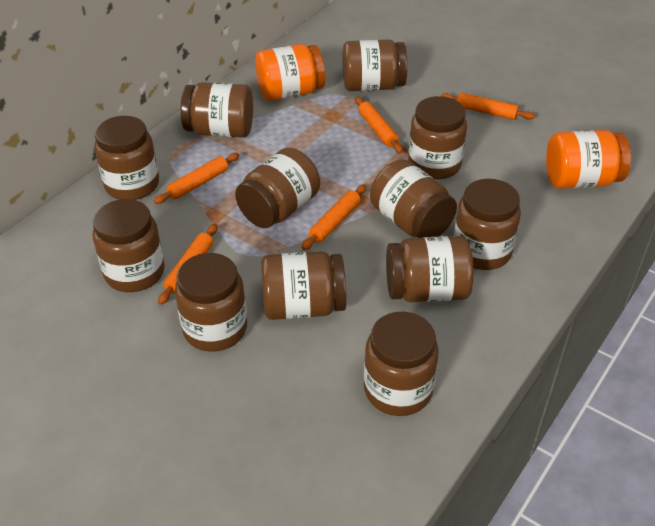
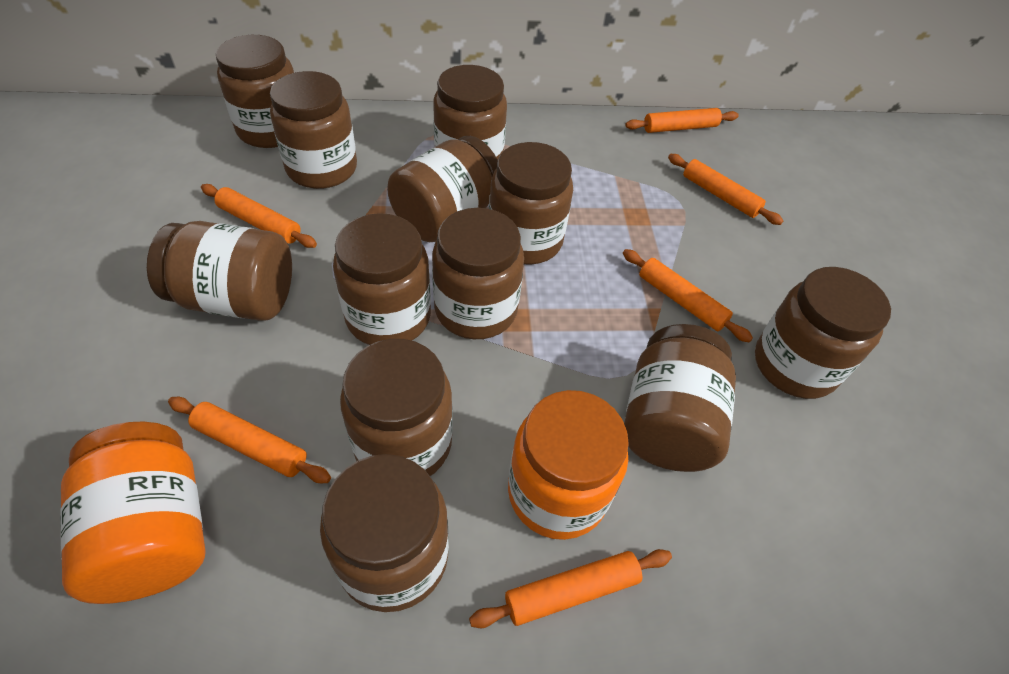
orange rolling pin: 5 -> 6

